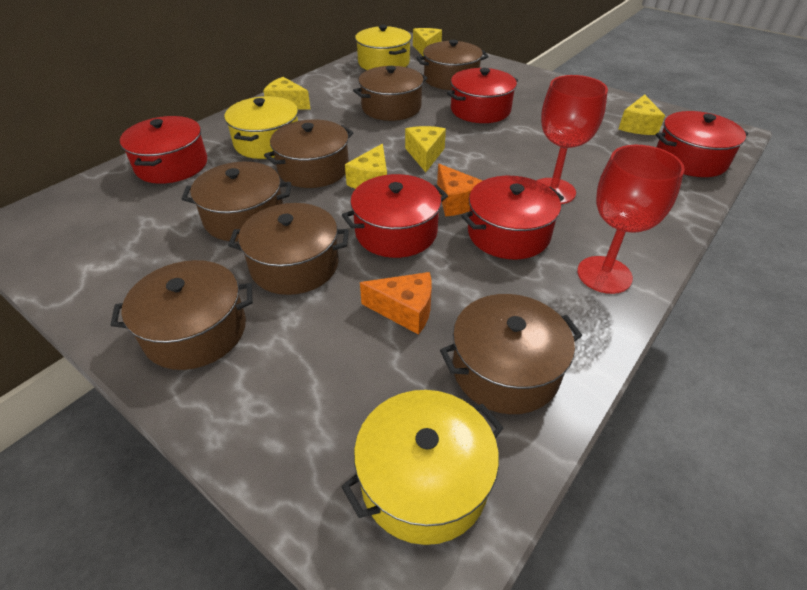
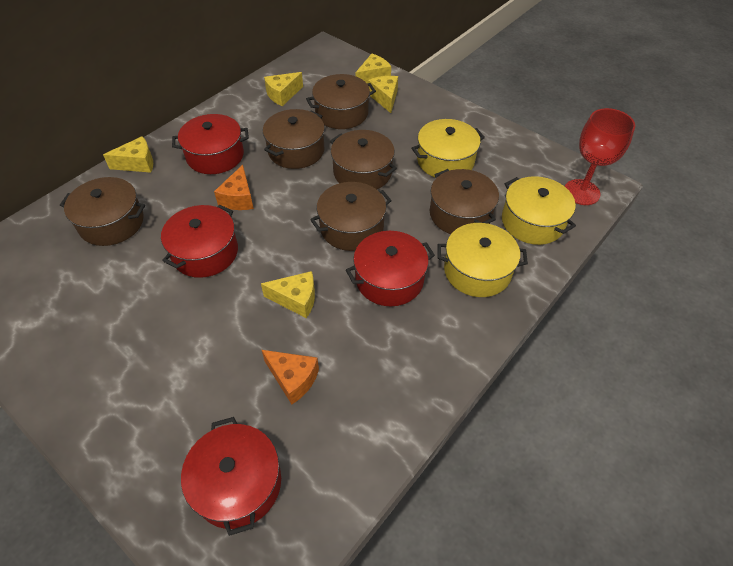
brown pot: 7 -> 6
red goblet: 2 -> 1
red pot: 5 -> 4

